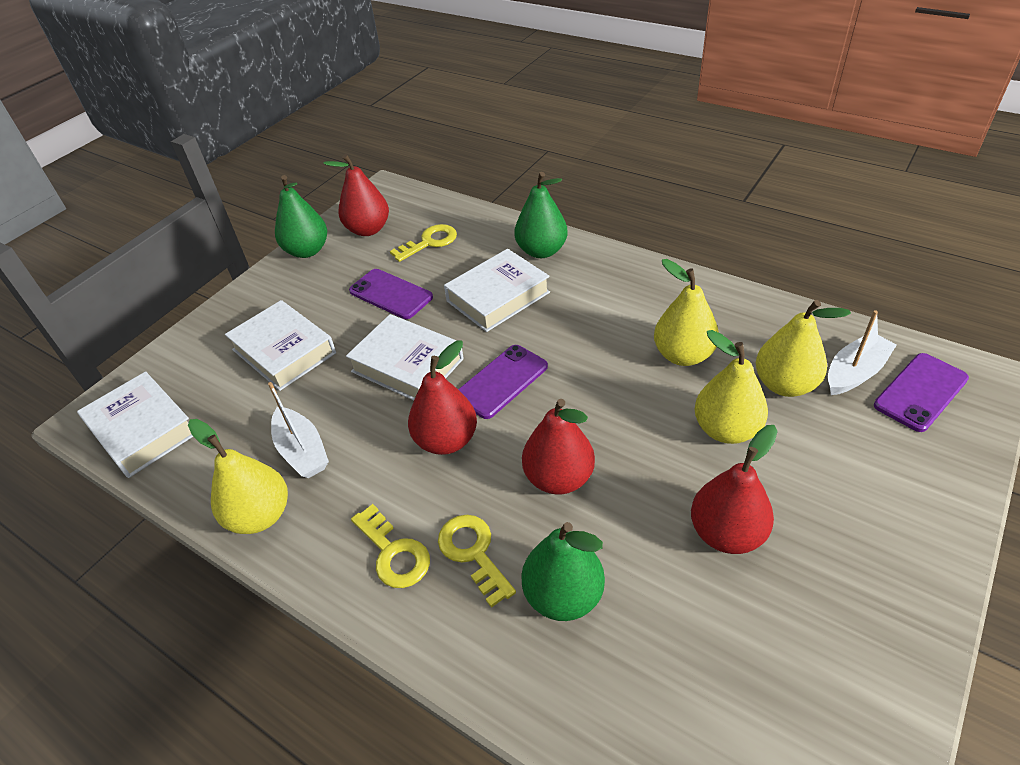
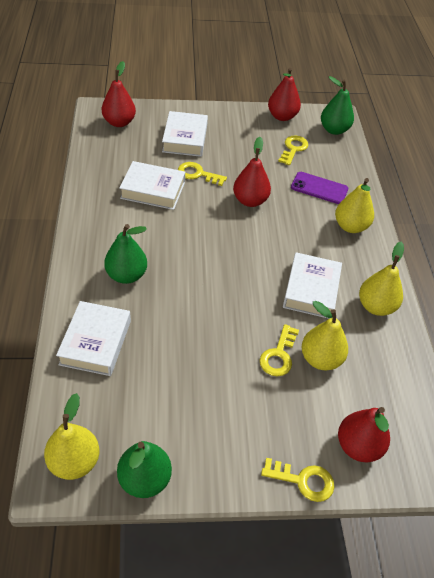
purple phone: 3 -> 1
white boat: 2 -> 0
yellow key: 3 -> 4

